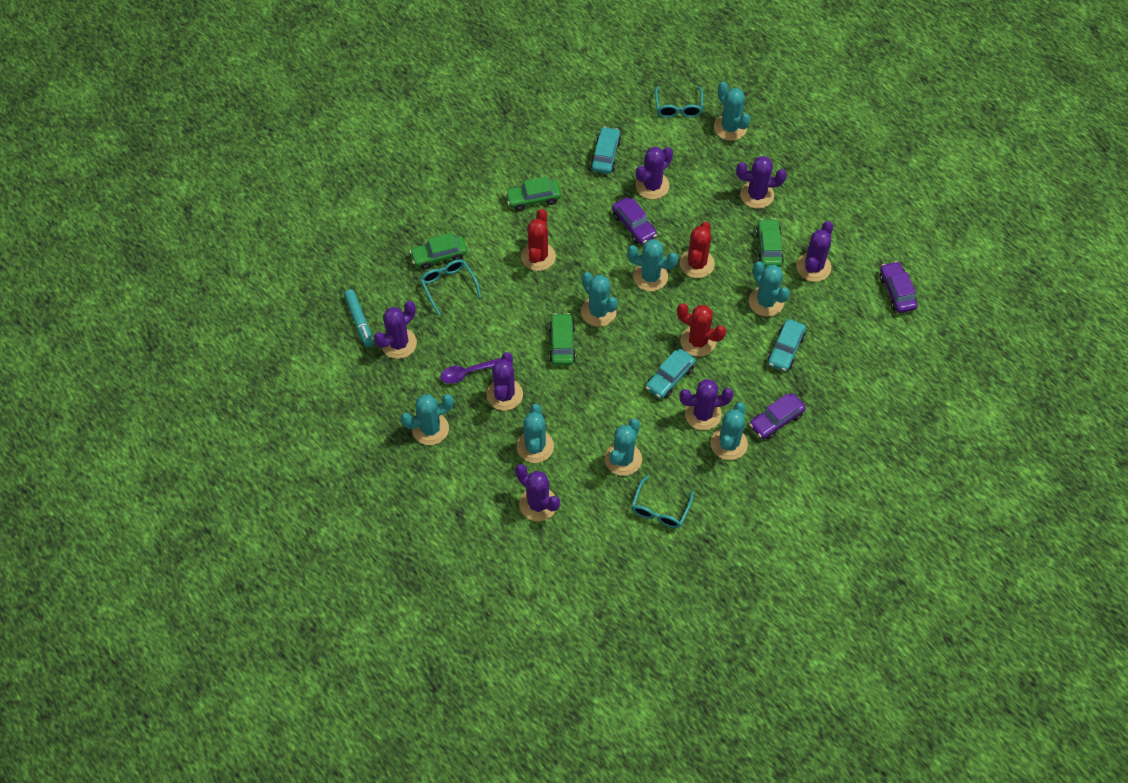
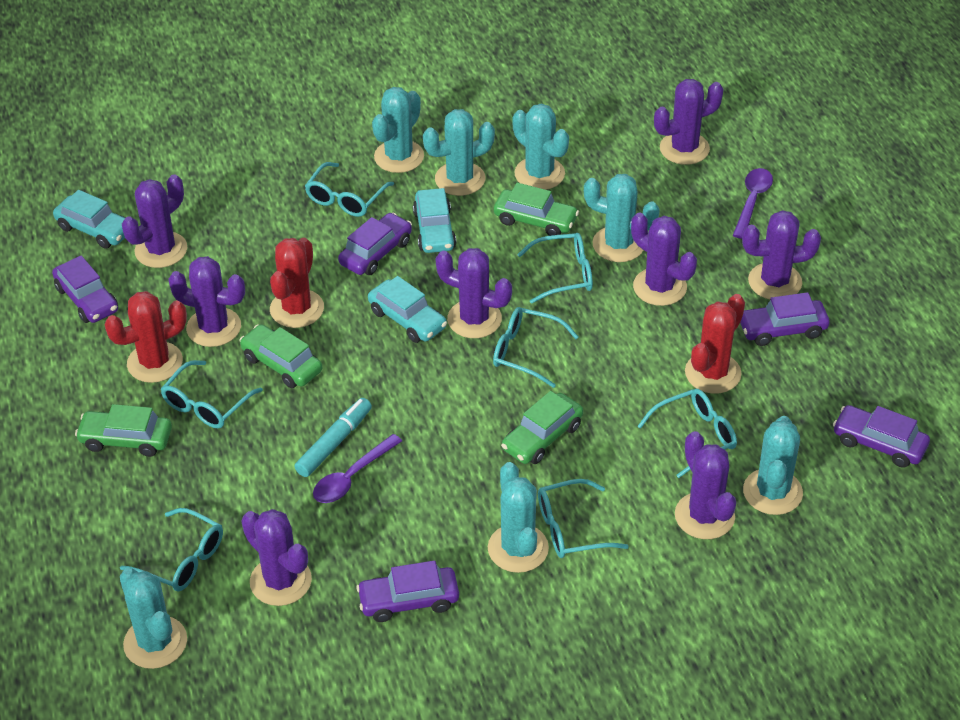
purple cactus: 7 -> 8
purple car: 3 -> 5
purple spoon: 1 -> 2
turquoise cactus: 8 -> 7
turquoise glasses: 3 -> 7

